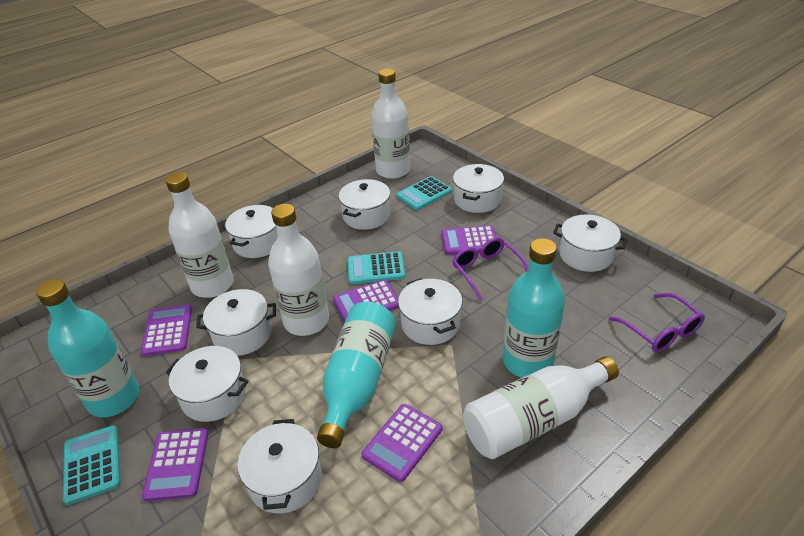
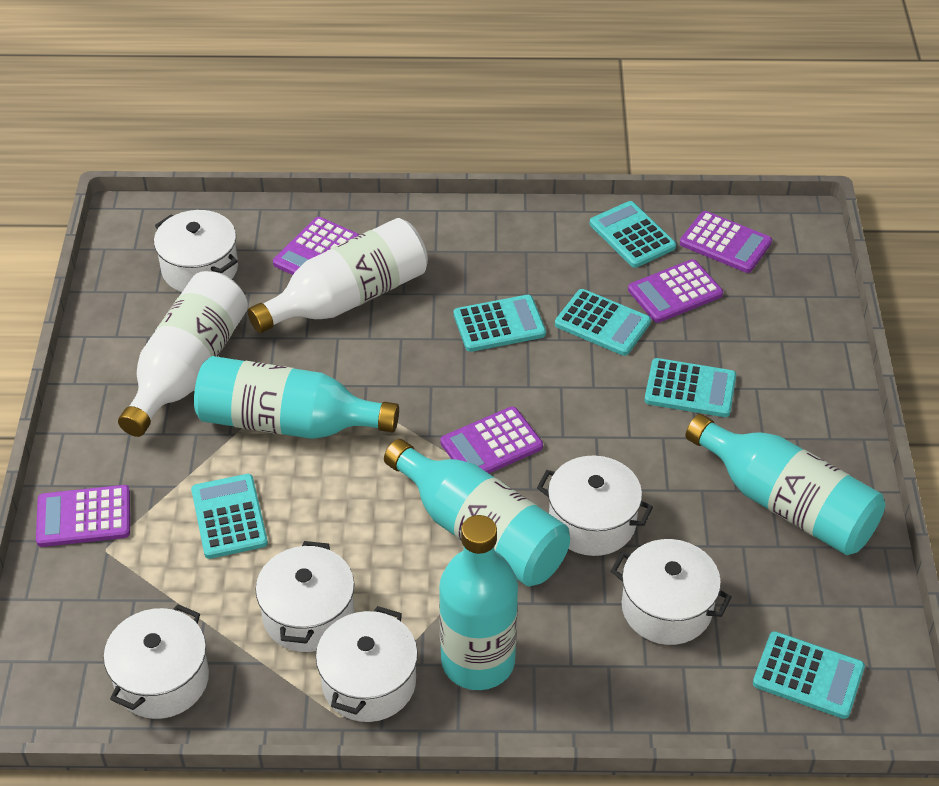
purple glasses: 2 -> 0
turquoise bottle: 3 -> 4
turquoise calculator: 3 -> 6
white bottle: 4 -> 2
white pot: 8 -> 6

